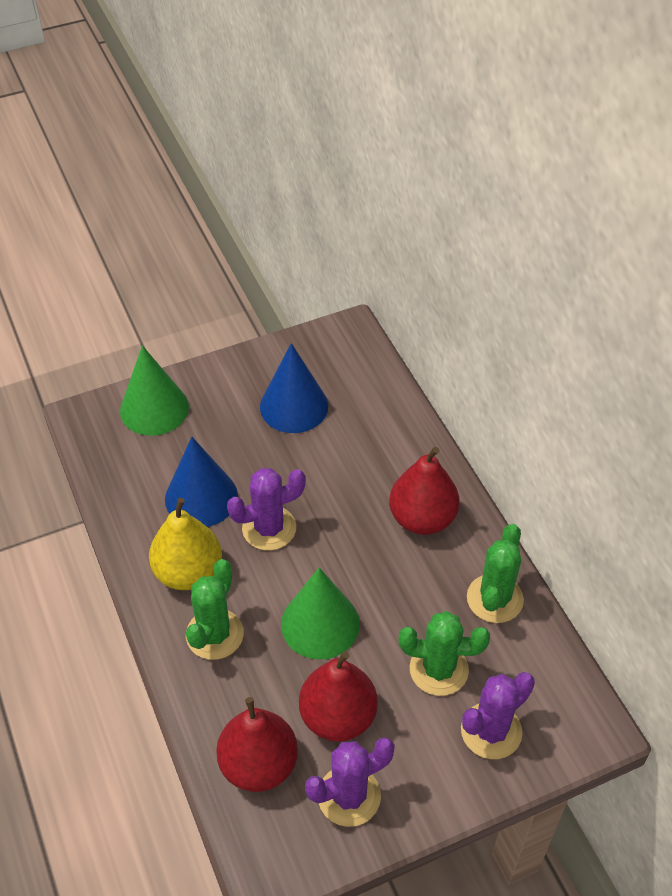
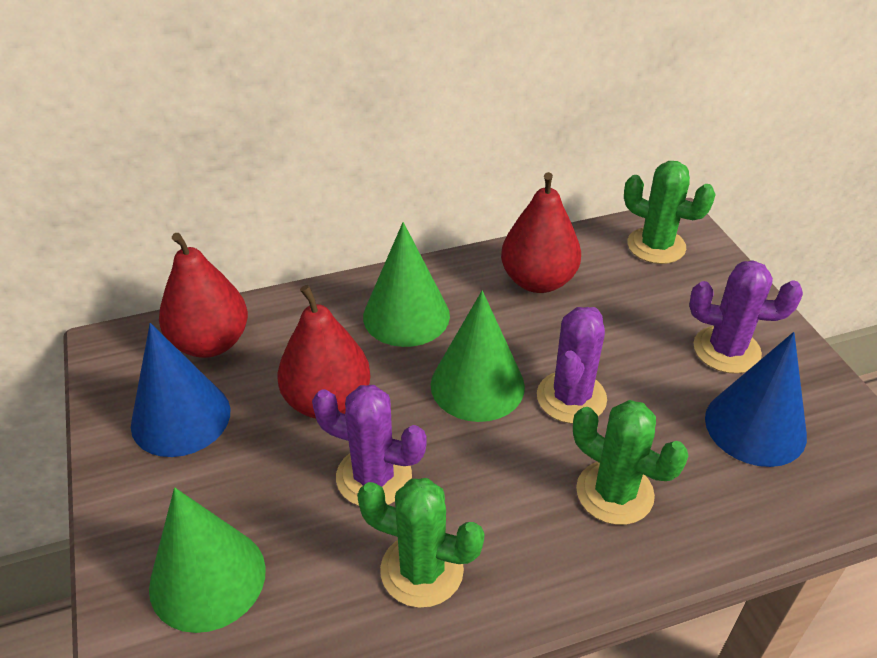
green cone: 2 -> 3
yellow pear: 1 -> 0

